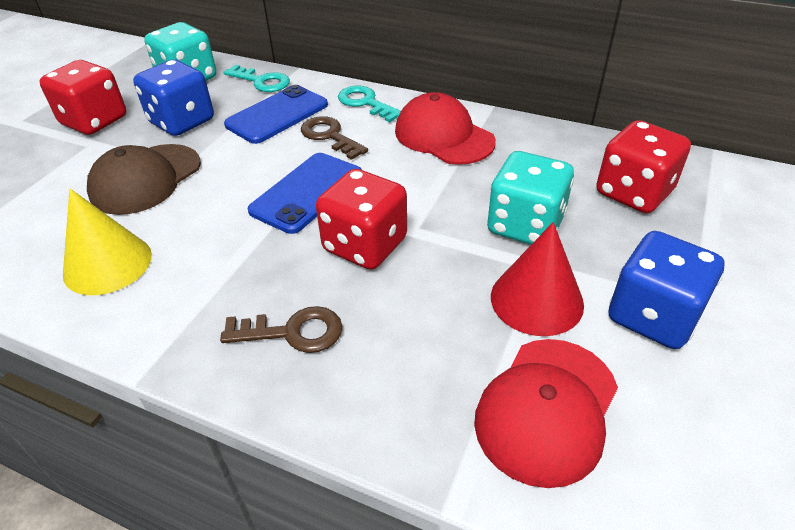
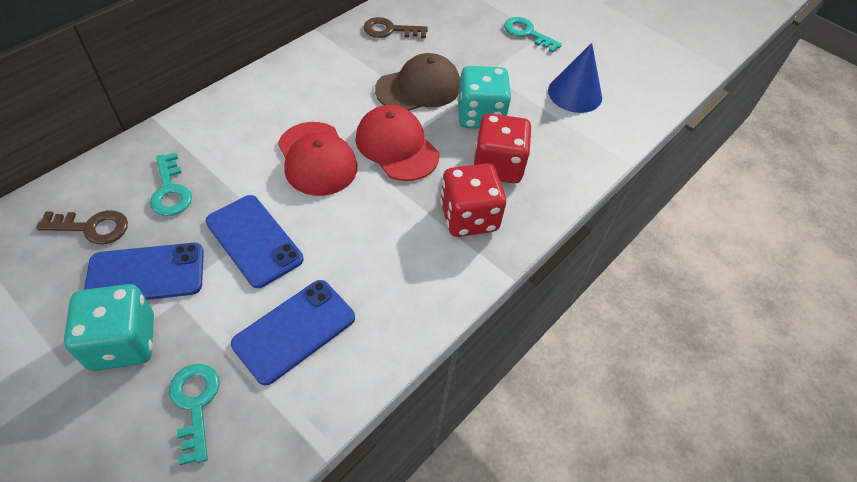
blue cone: 0 -> 1
blue dice: 2 -> 0
blue phone: 2 -> 3
red cone: 1 -> 0
red dice: 3 -> 2
turquoise key: 2 -> 3
yellow cone: 1 -> 0

